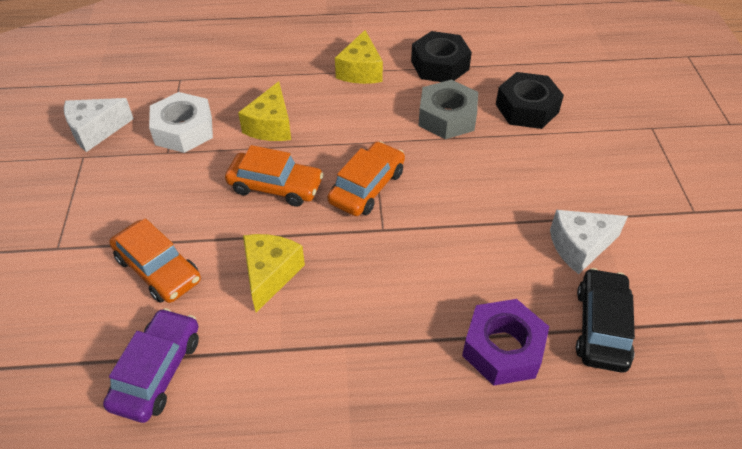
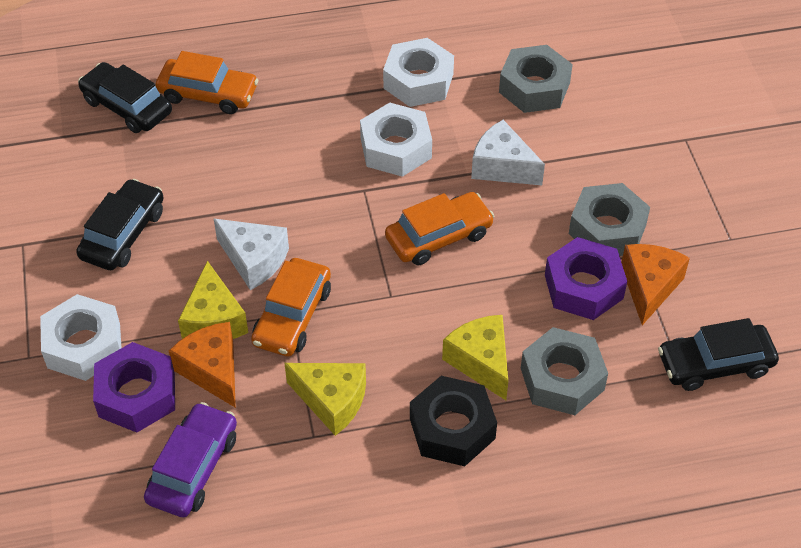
black car: 1 -> 3
black nut: 2 -> 1
grey nut: 1 -> 3
orange cheese: 0 -> 2
purple nut: 1 -> 2
white nut: 1 -> 3

